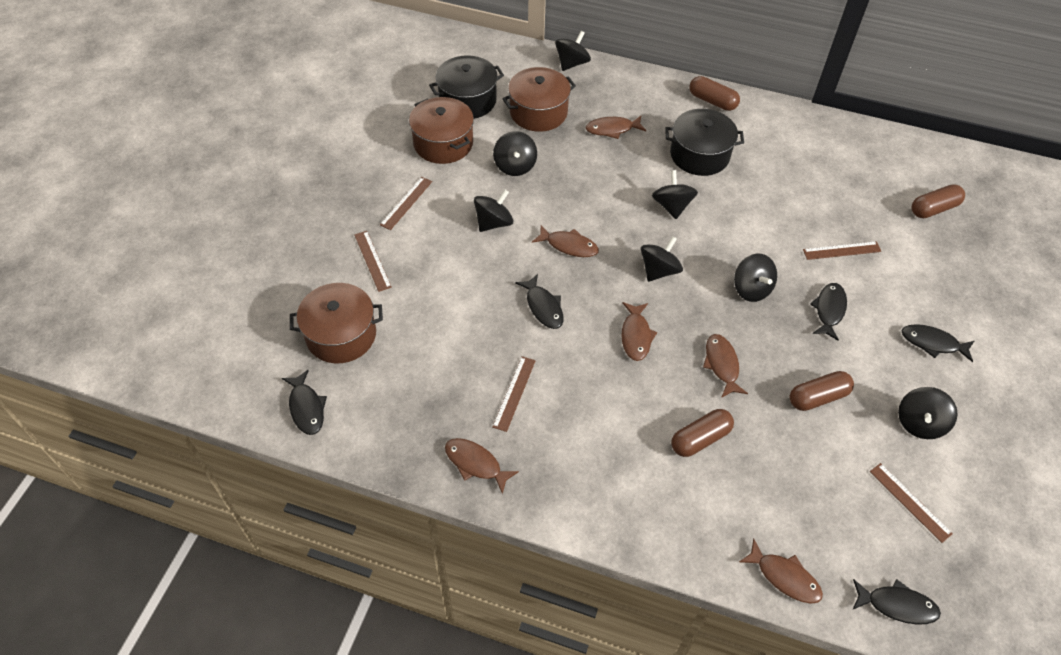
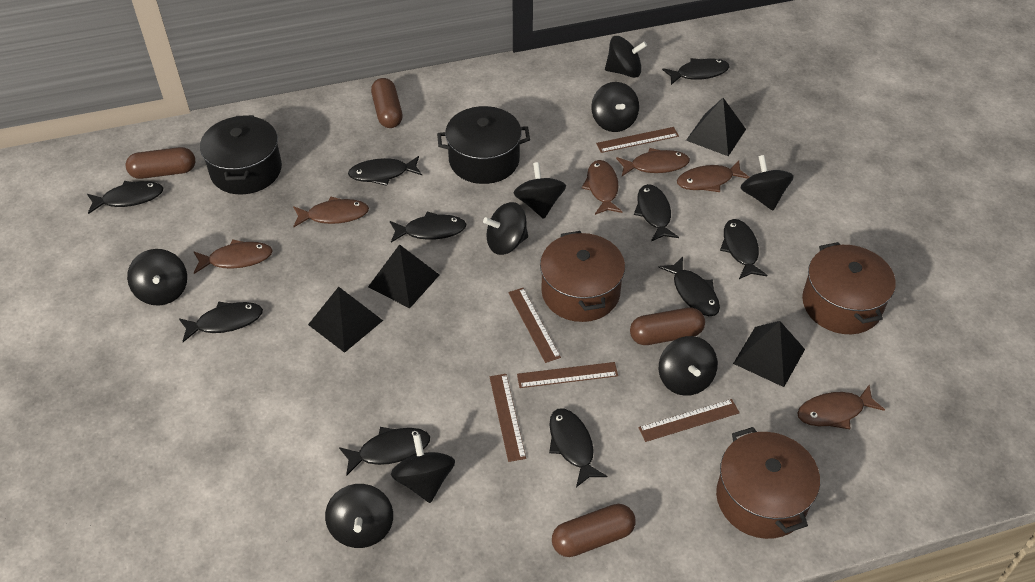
black fish: 5 -> 10
black pyramid: 0 -> 4
black spinning top: 7 -> 9

